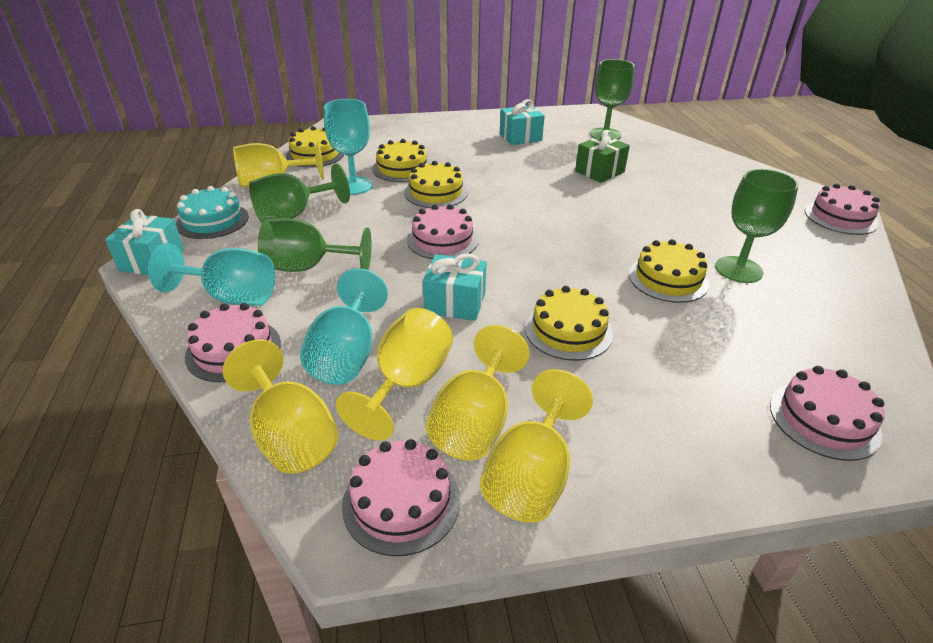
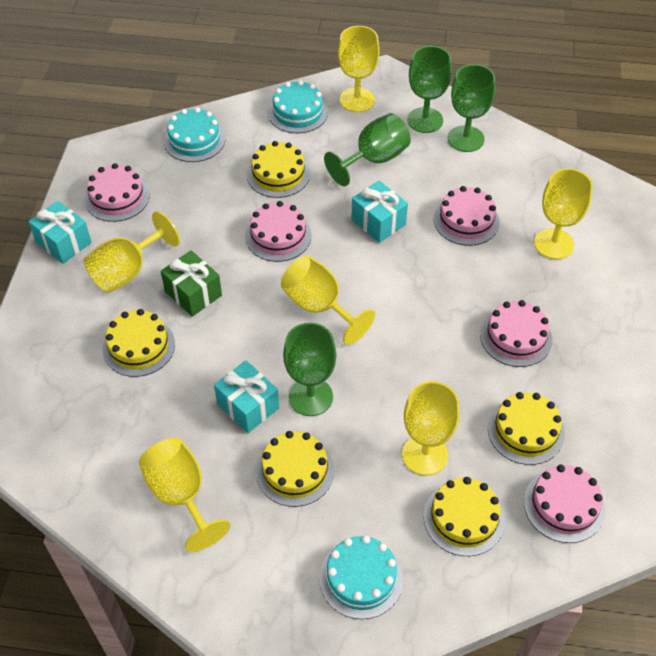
turquoise cake: 1 -> 3
turquoise goblet: 3 -> 0
yellow goblet: 5 -> 6

